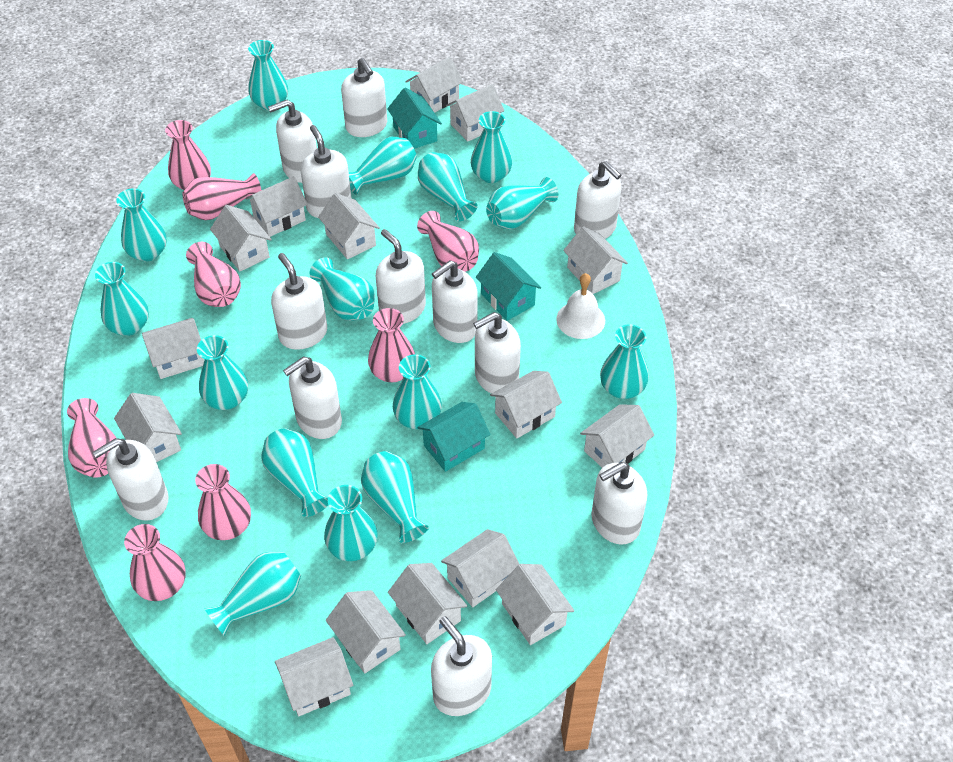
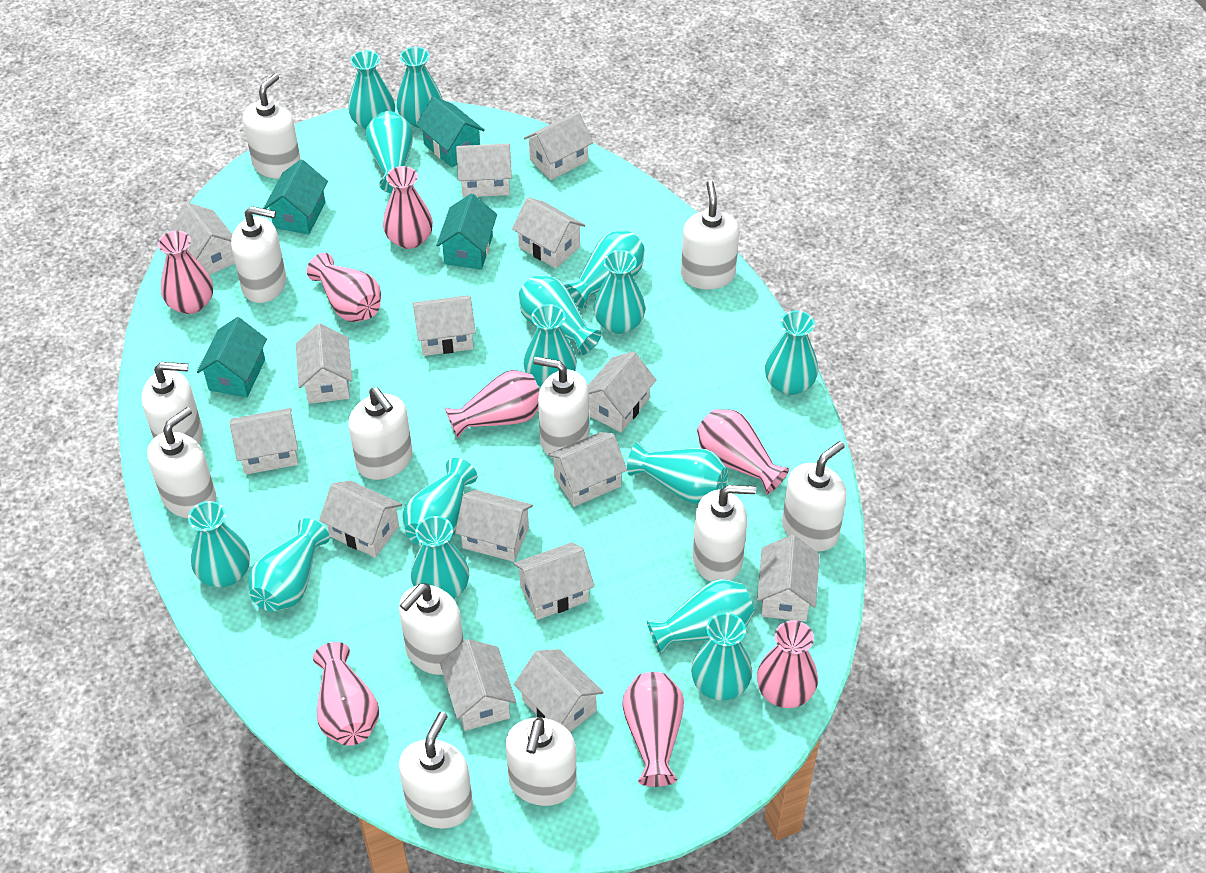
turquoise house: 3 -> 4
white bell: 1 -> 0

